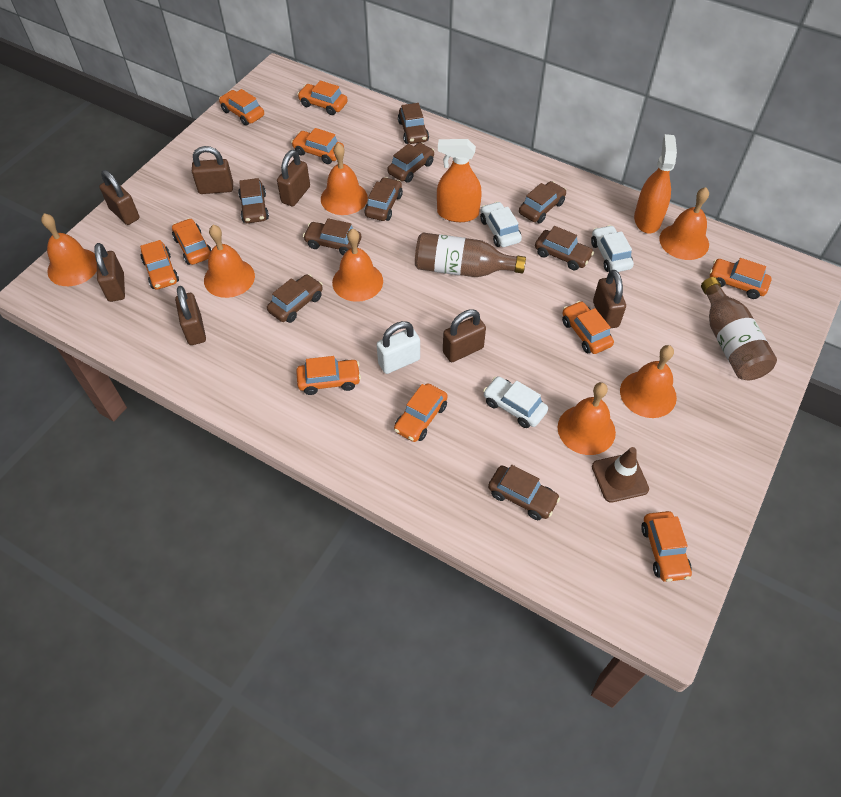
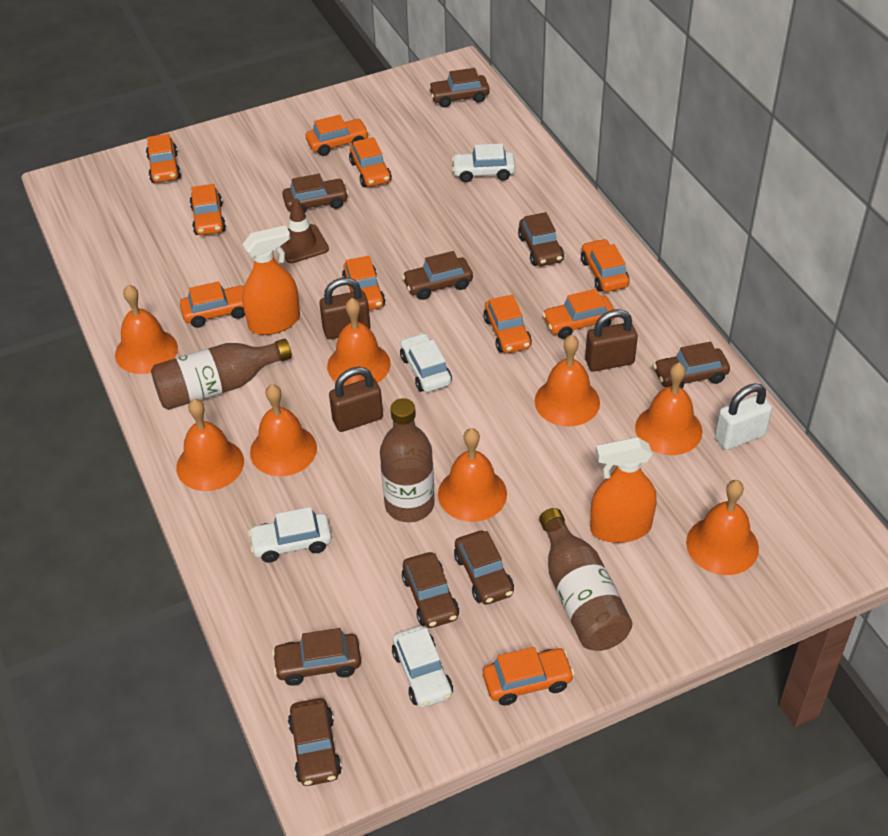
brown bottle: 2 -> 3
brown padlock: 7 -> 3
orange bell: 7 -> 8
white car: 3 -> 4

